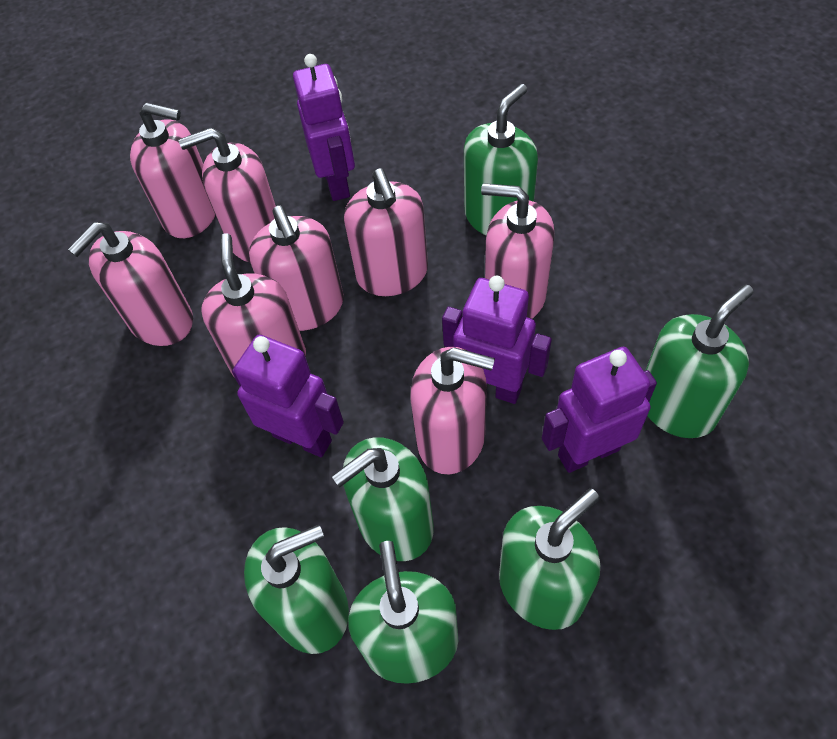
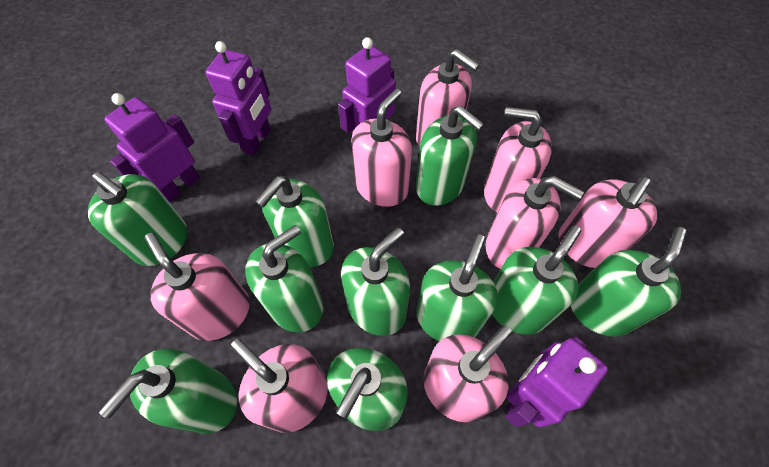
green soap dispenser: 6 -> 10

